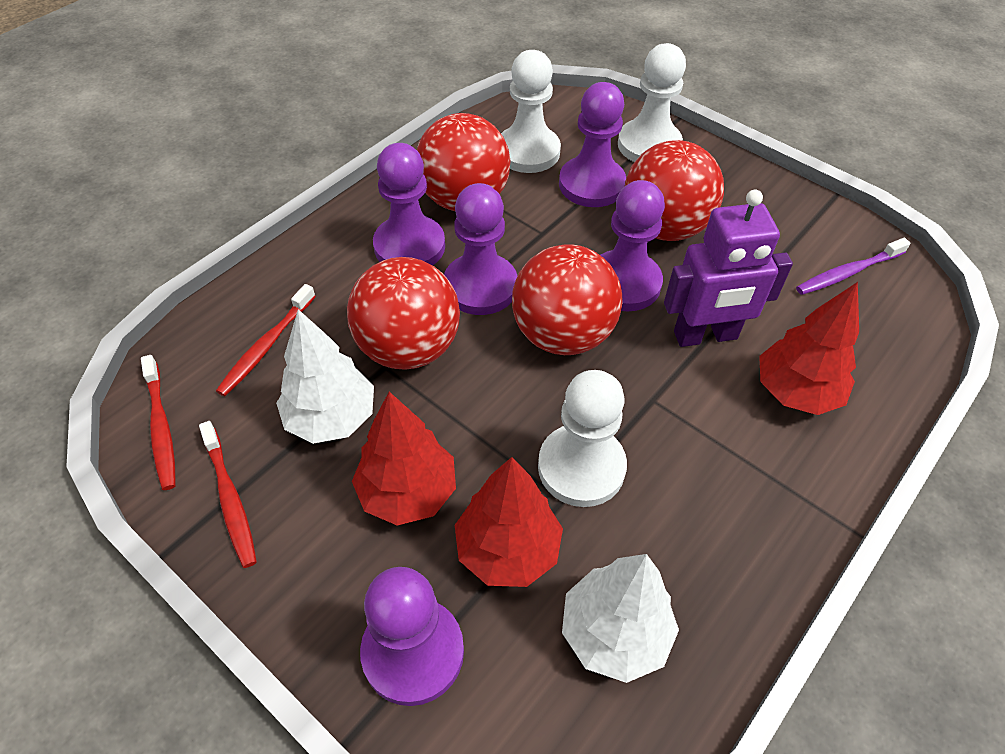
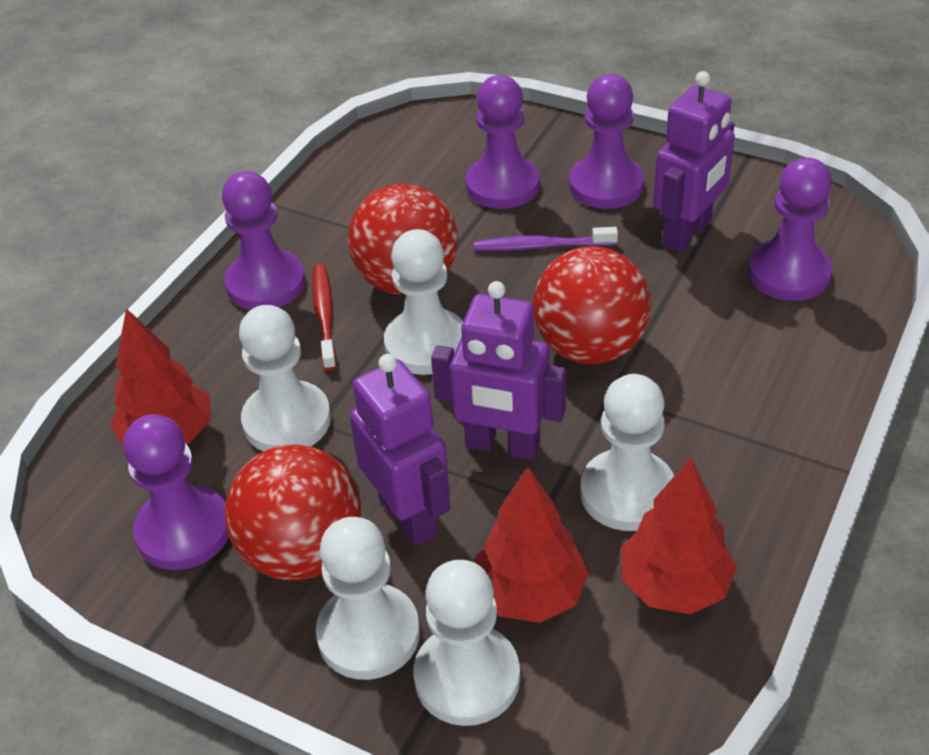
purple robot: 1 -> 3
red ball: 4 -> 3
red toothbrush: 3 -> 1
white pawn: 3 -> 5
white tree: 2 -> 0

